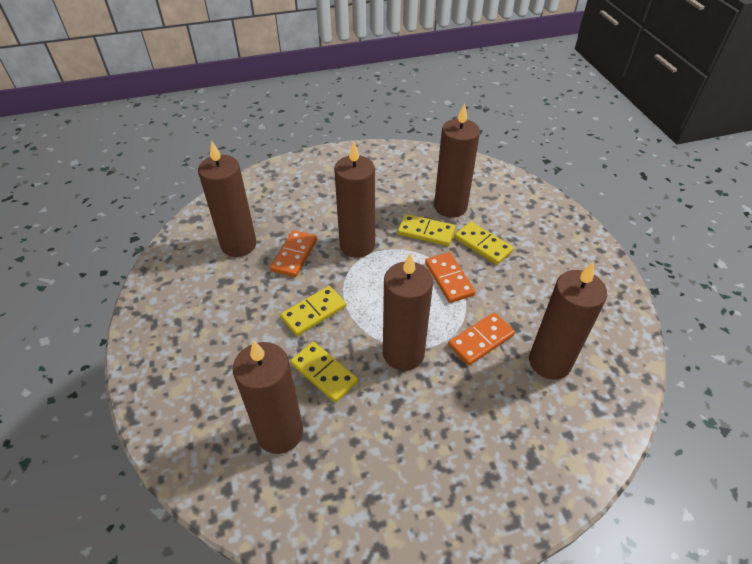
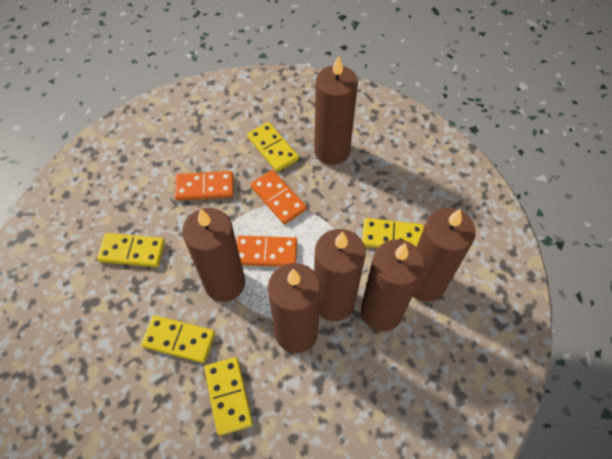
yellow domino: 4 -> 5

